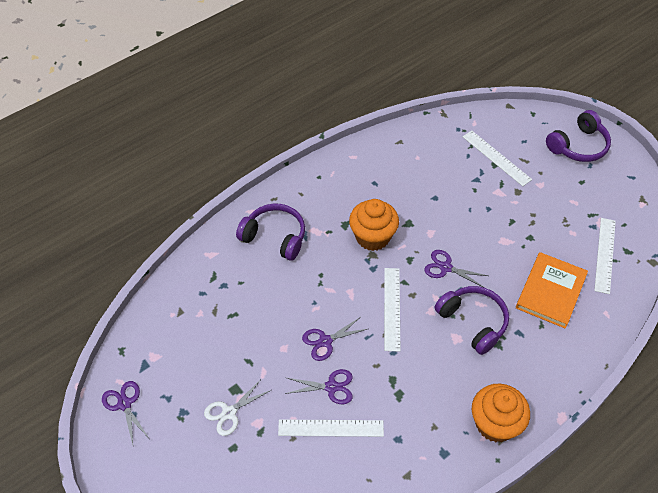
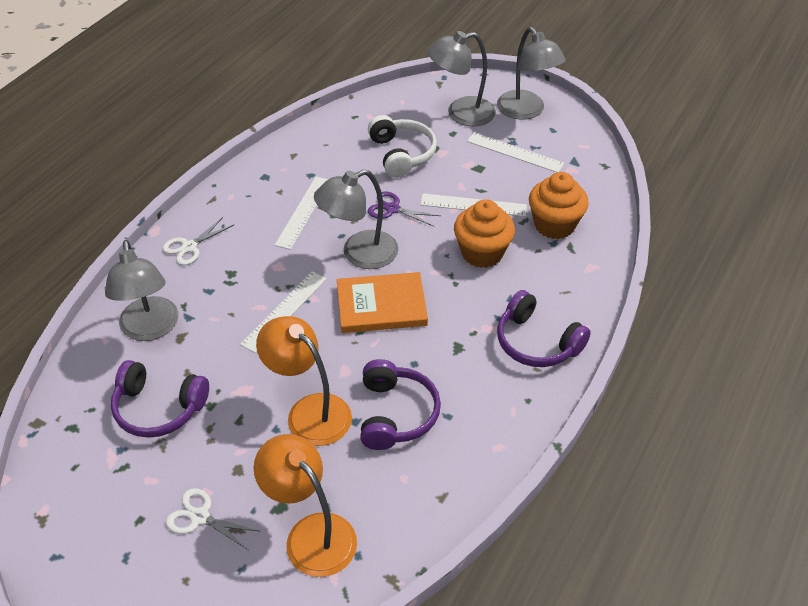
grey lamp: 0 -> 4
orange lamp: 0 -> 2
purple scissors: 4 -> 1
white headphones: 0 -> 1
white scissors: 1 -> 2

